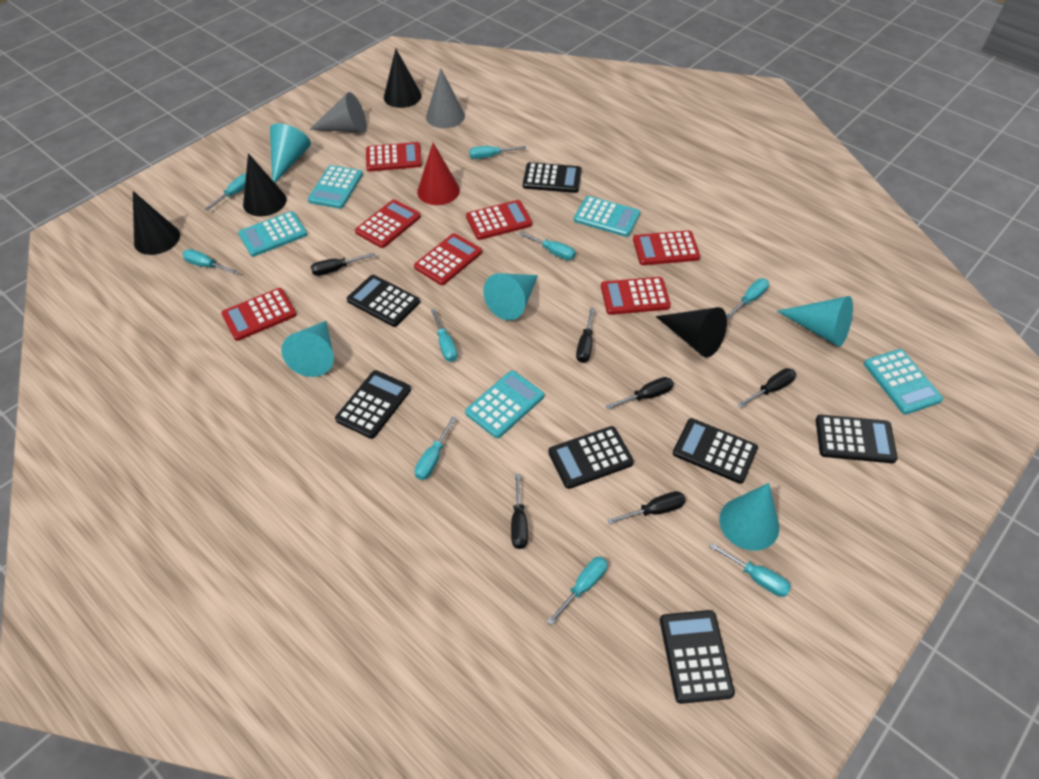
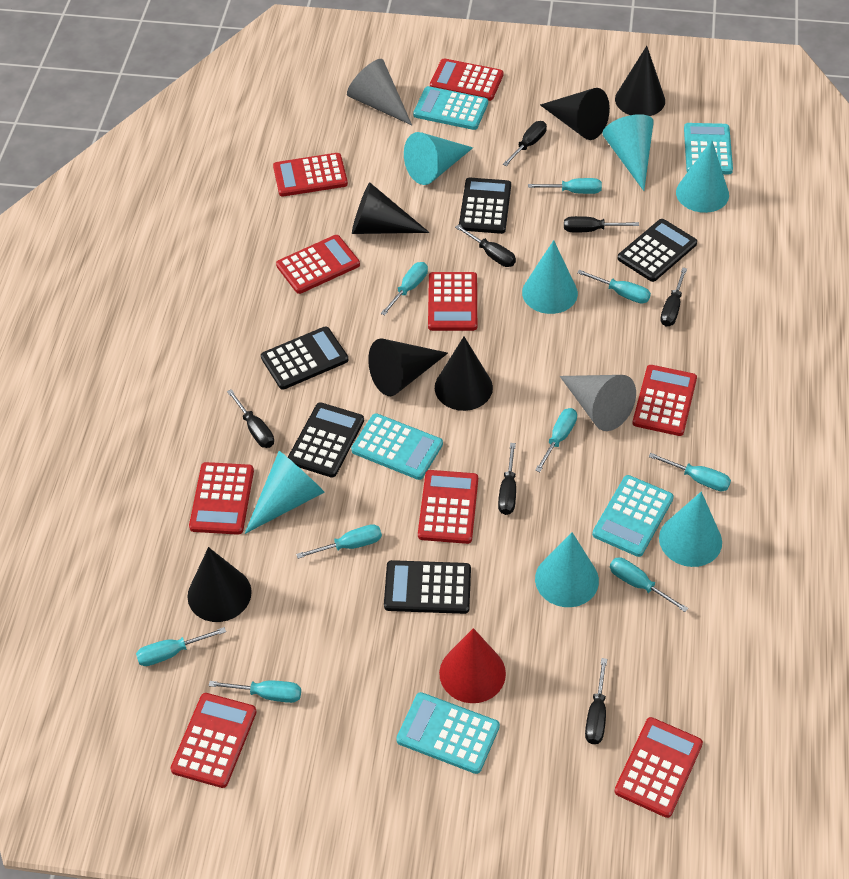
black calculator: 7 -> 5
black cone: 4 -> 6
black screwdriver: 6 -> 7
red calculator: 7 -> 9
turquoise cone: 5 -> 7

